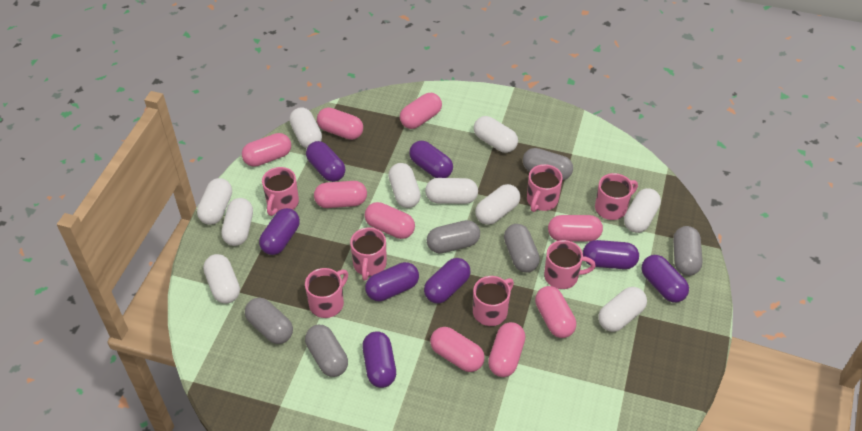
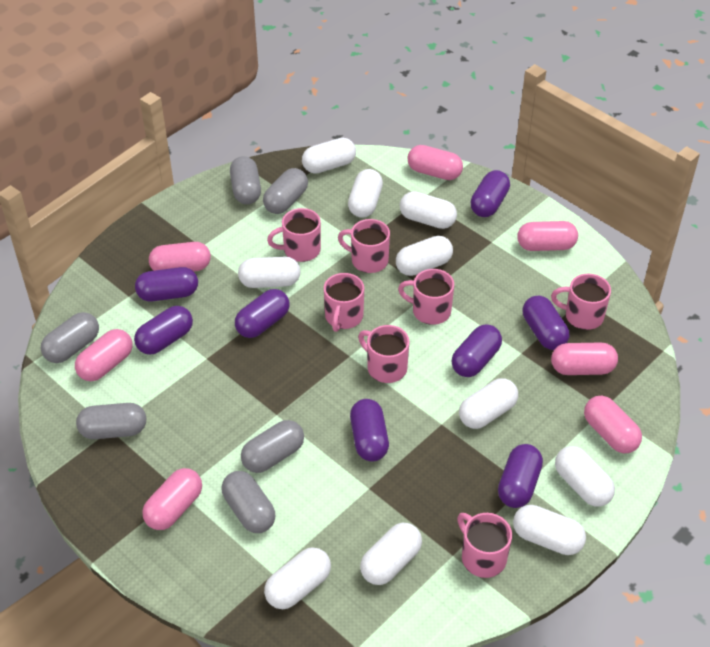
pink capsule: 9 -> 7

